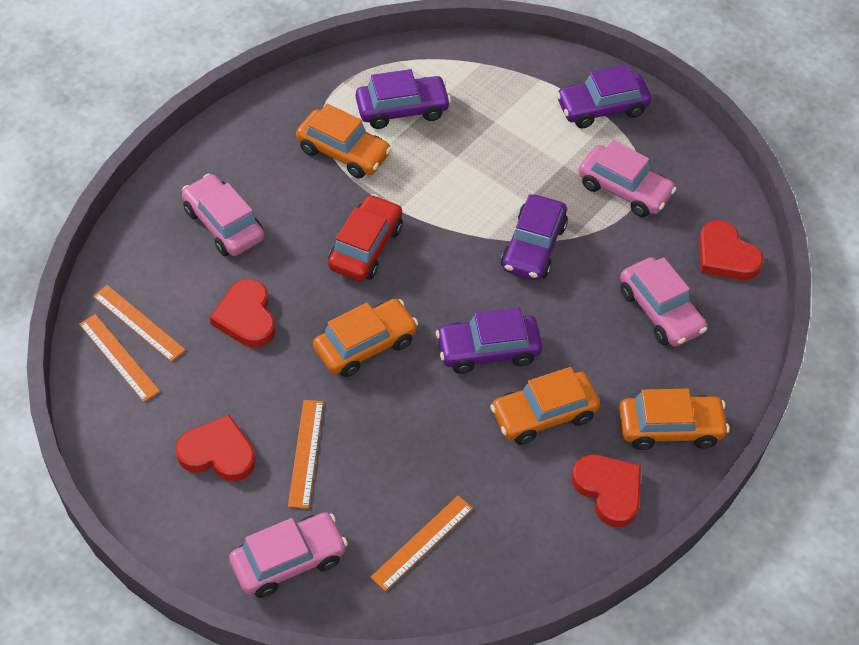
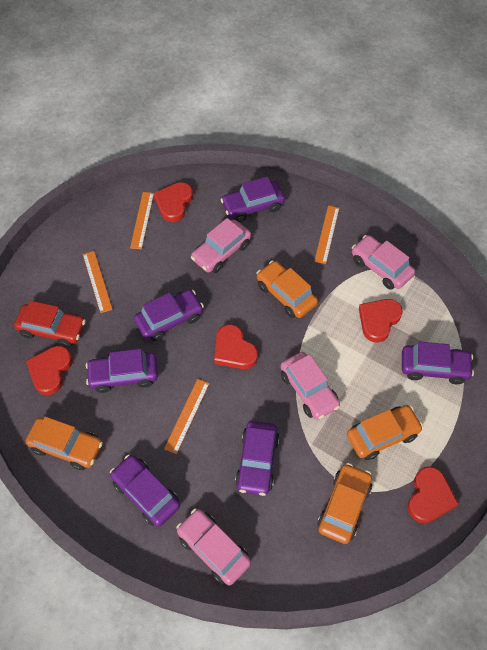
purple car: 4 -> 6
red heart: 4 -> 5

